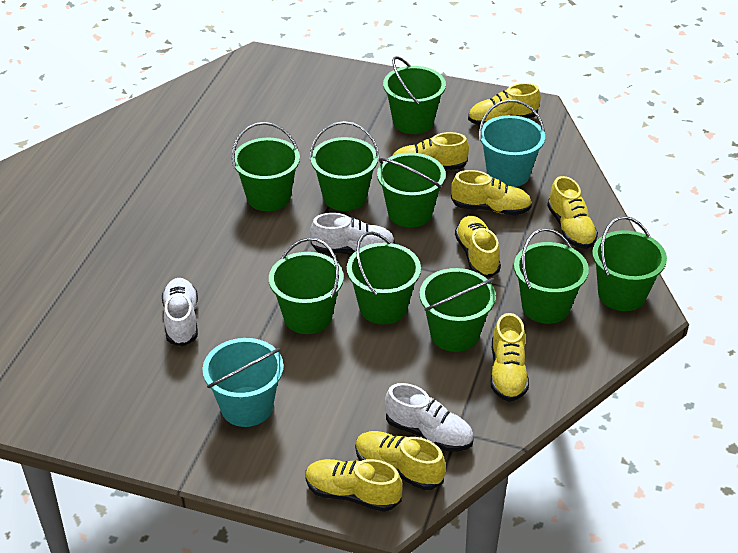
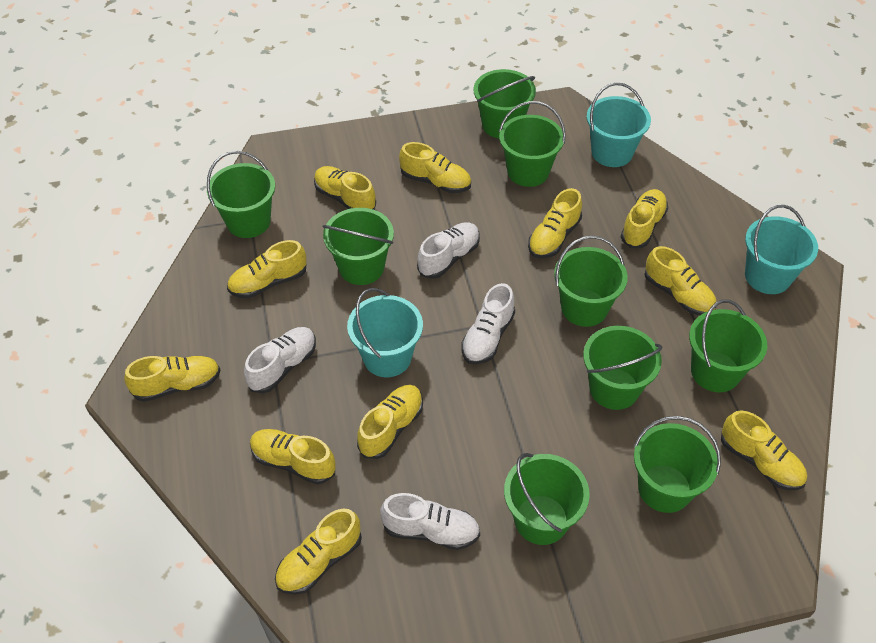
turquoise bucket: 2 -> 3
white shoe: 3 -> 4
yellow shoe: 8 -> 11

